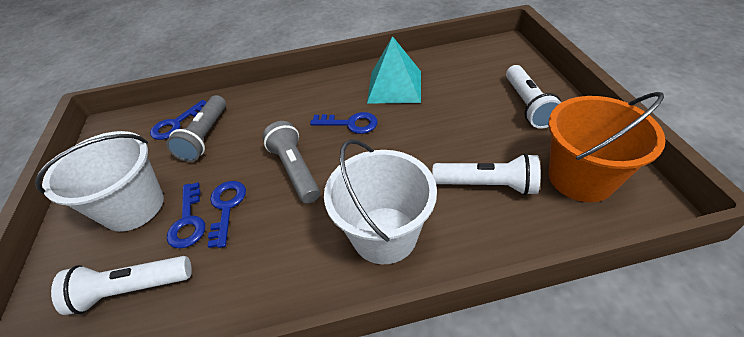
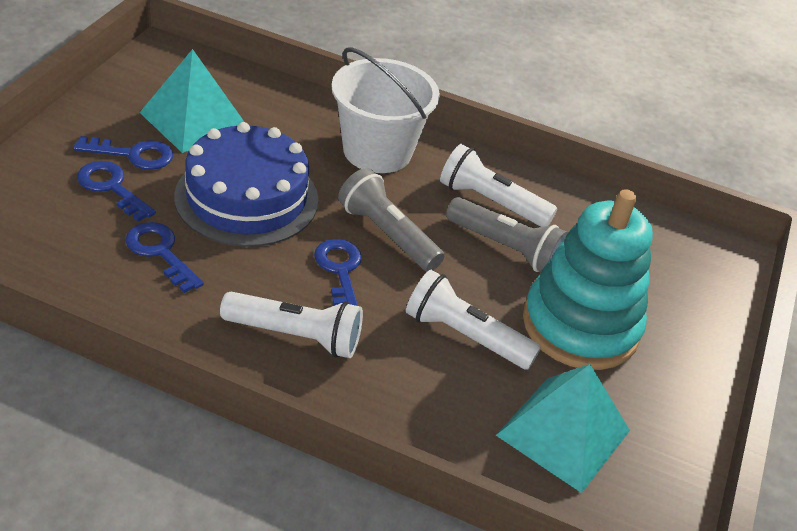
blue cake: 0 -> 1
orange bucket: 1 -> 0
turquoise pyramid: 1 -> 2
turquoise stacking toy: 0 -> 1
white bucket: 2 -> 1

